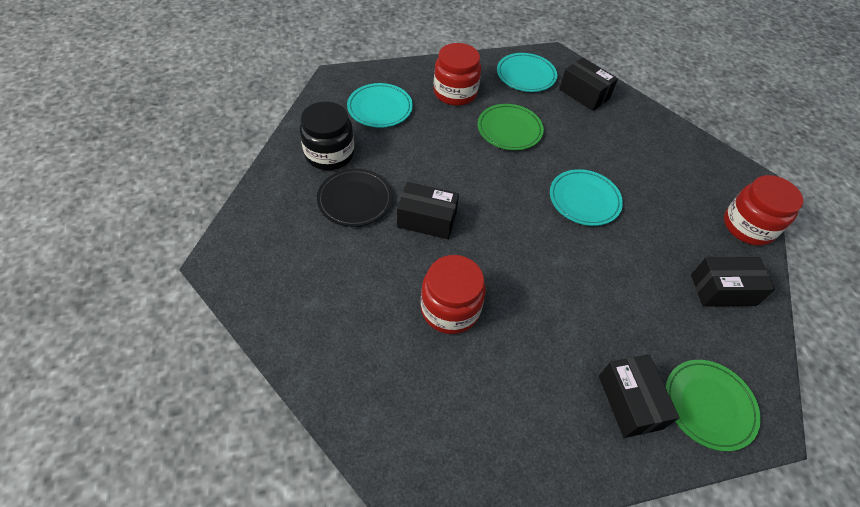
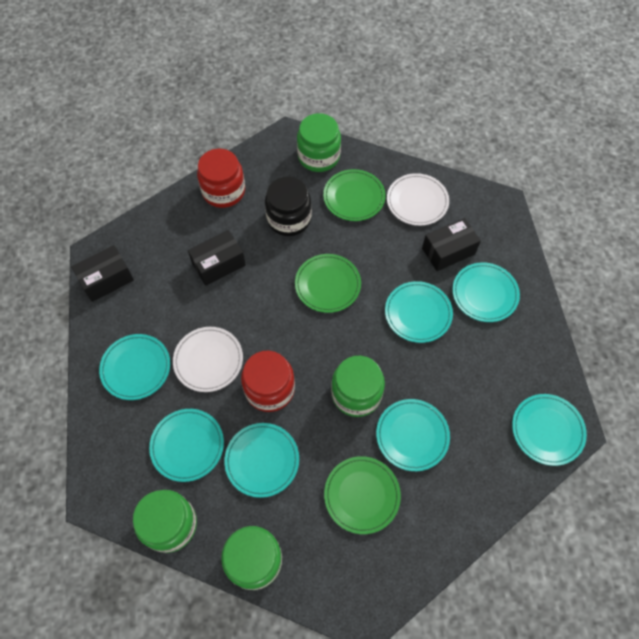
black box: 4 -> 3
black plate: 1 -> 0
green jar: 0 -> 4
green plate: 2 -> 3
red jar: 3 -> 2
turquoise plate: 3 -> 7
white plate: 0 -> 2

